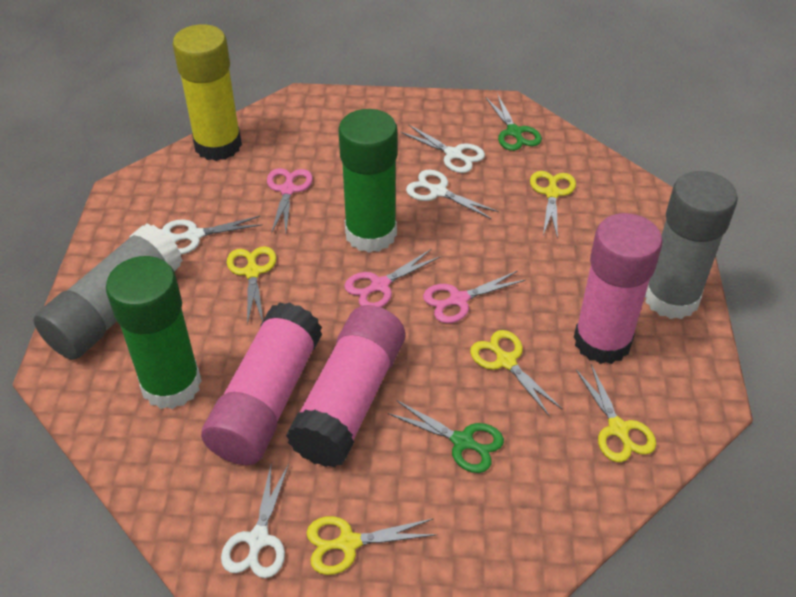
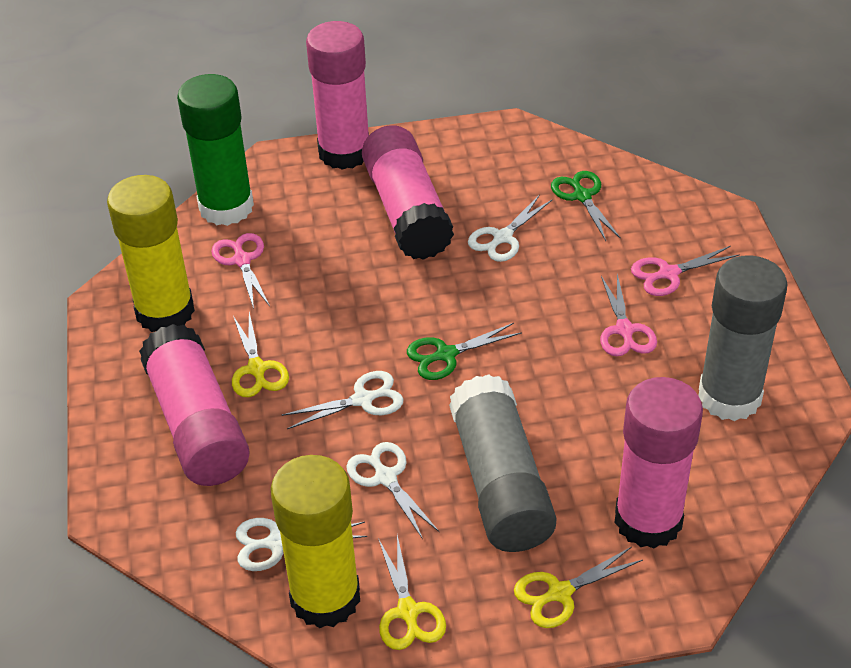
green glue stick: 2 -> 1
pink glue stick: 3 -> 4
yellow glue stick: 1 -> 2
yellow scissors: 5 -> 3

